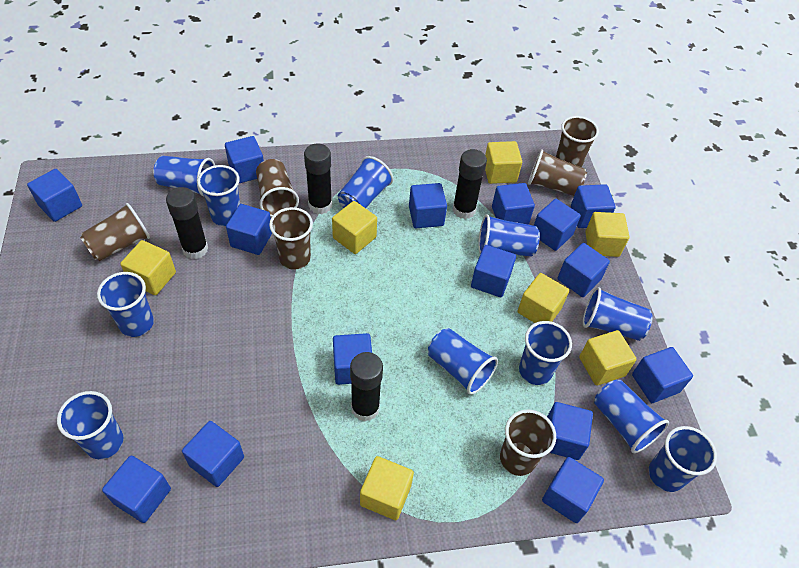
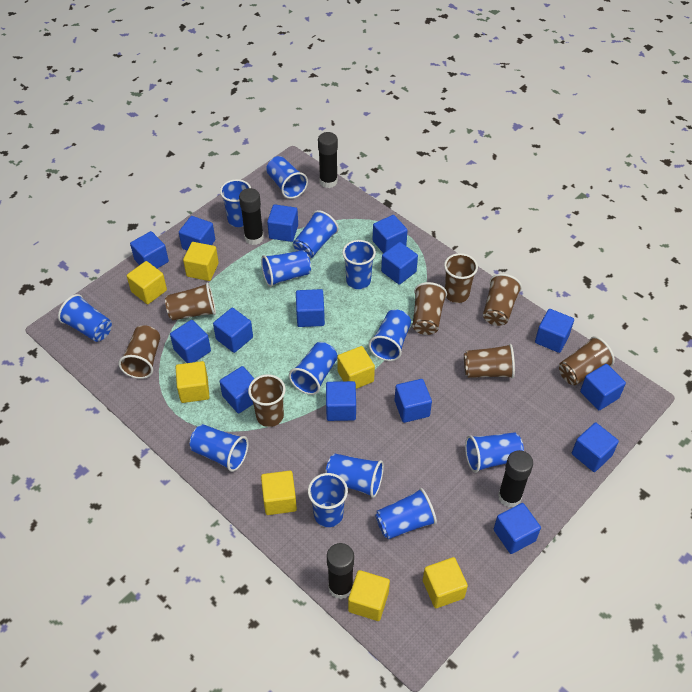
blue cup: 11 -> 13
brown cup: 6 -> 8

